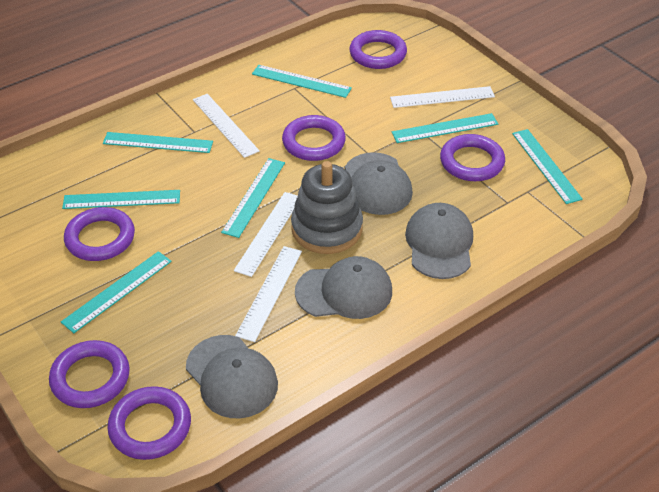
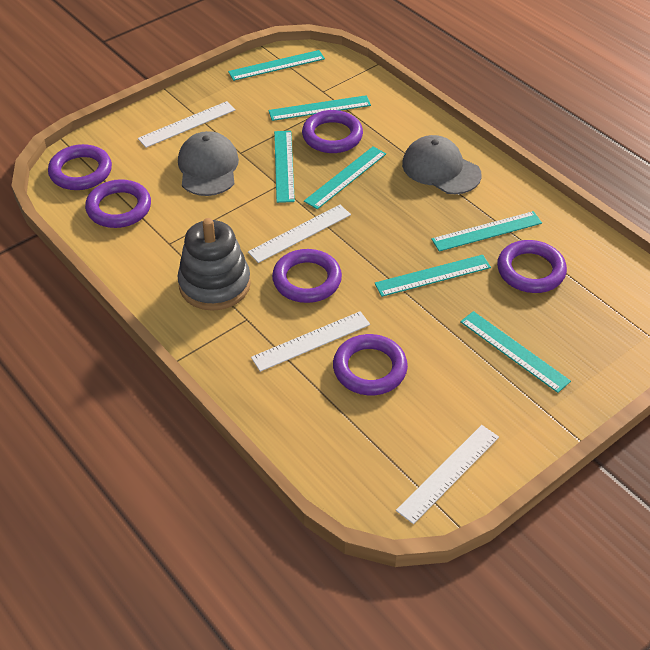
grey cap: 4 -> 2

